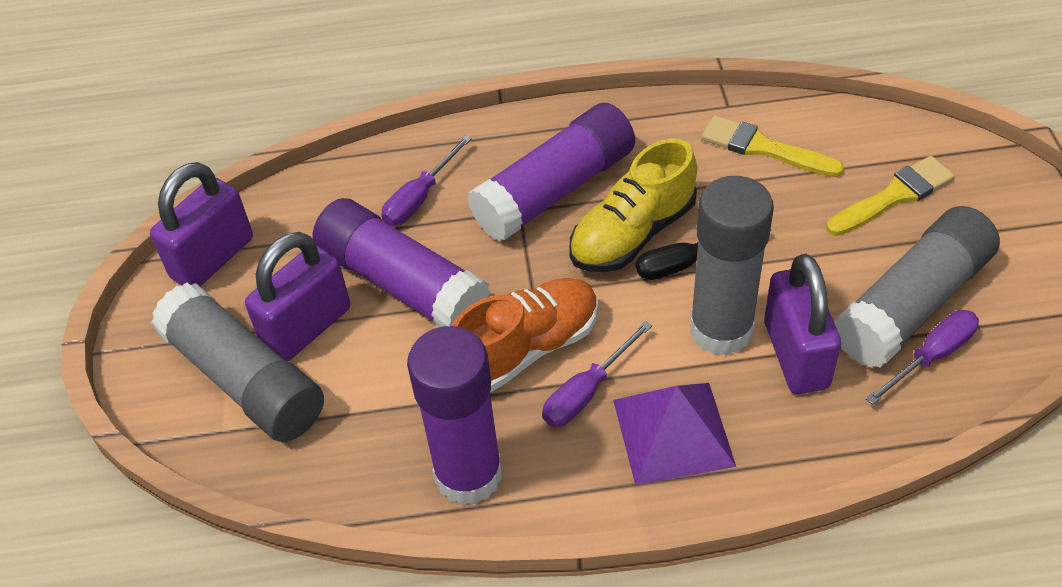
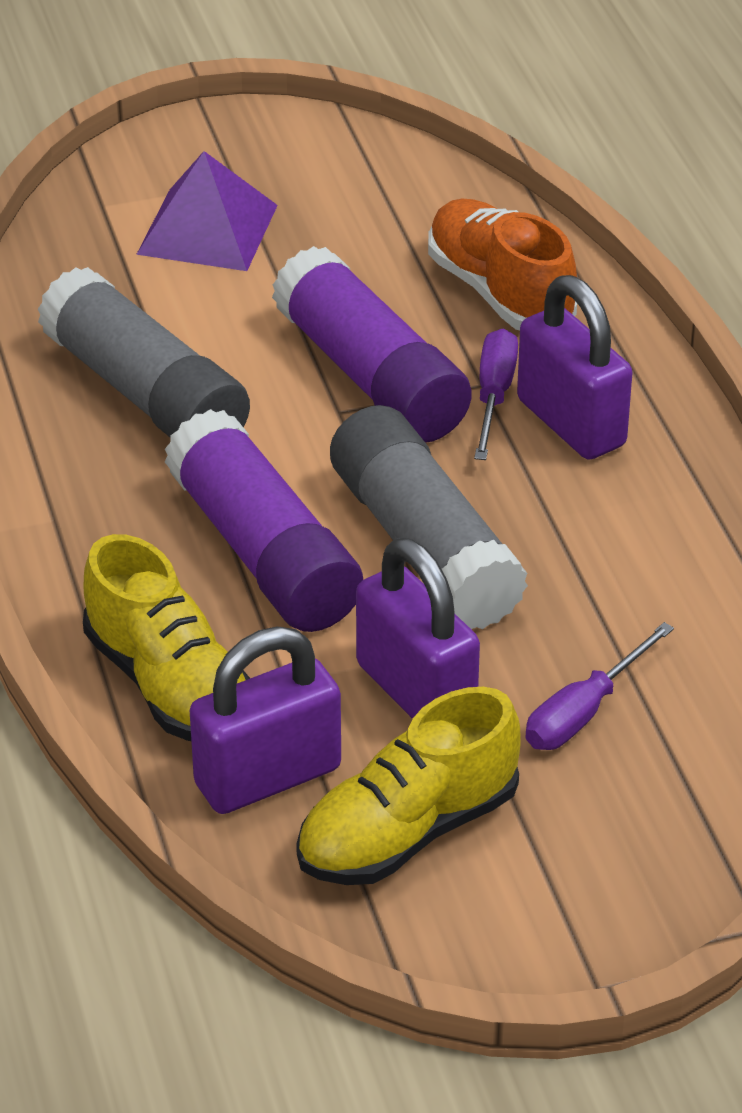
black screwdriver: 1 -> 0
grey glue stick: 3 -> 2
purple glue stick: 3 -> 2
purple screwdriver: 3 -> 2
yellow brush: 2 -> 0
yellow shoe: 1 -> 2

